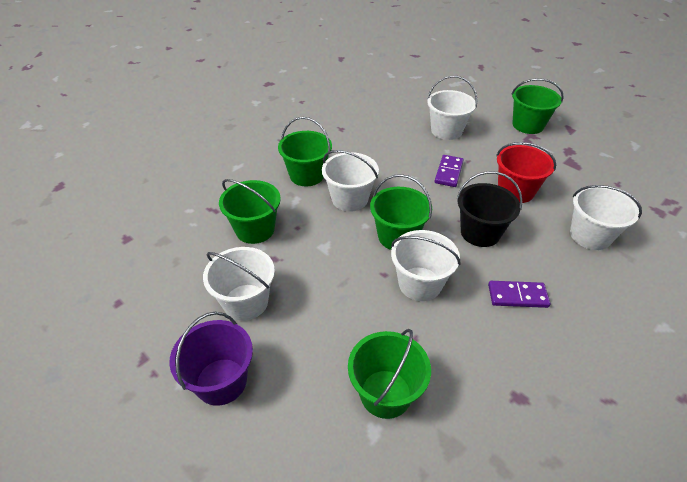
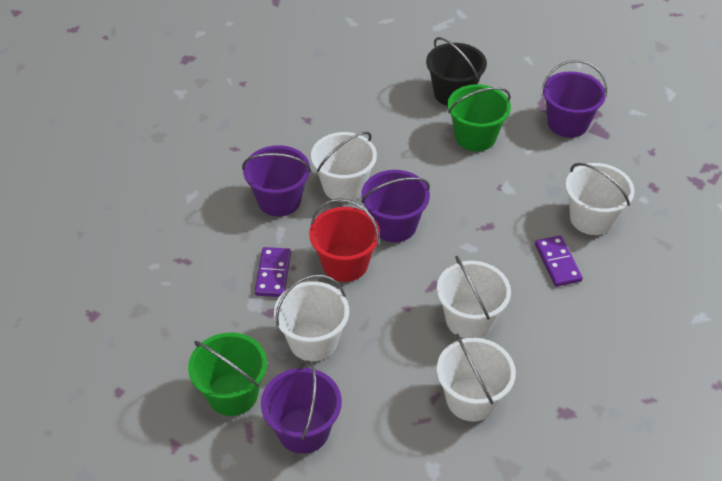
green bucket: 5 -> 2
purple bucket: 1 -> 4

